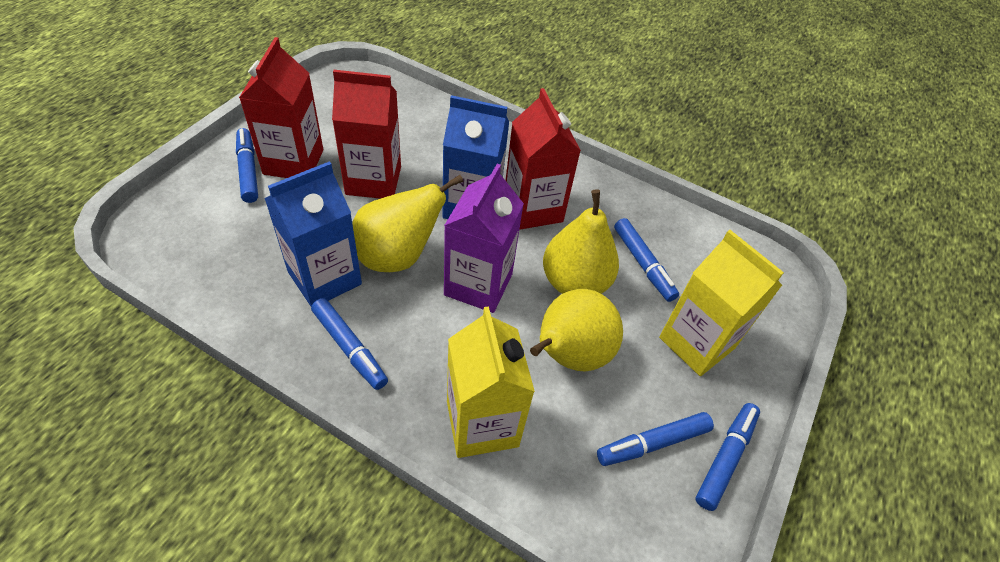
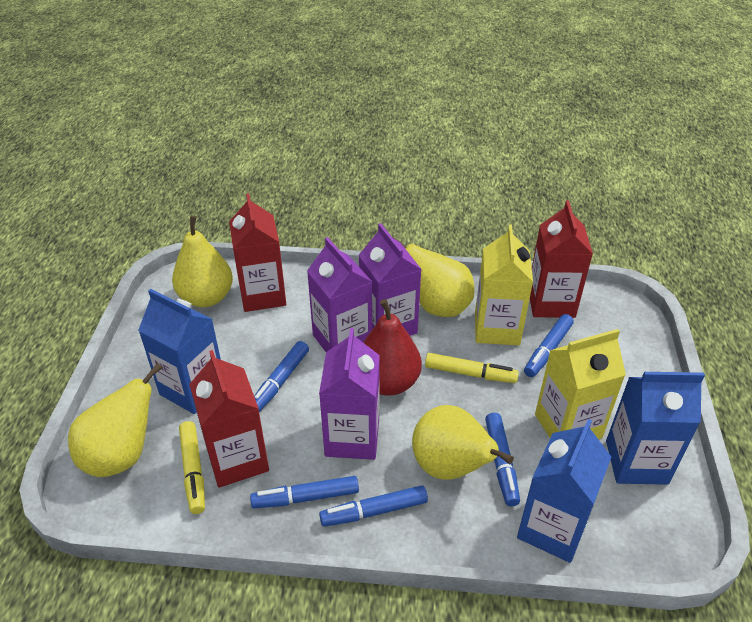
blue carton: 2 -> 3
purple carton: 1 -> 3
red pear: 0 -> 1
yellow marker: 0 -> 2
yellow pear: 3 -> 4

